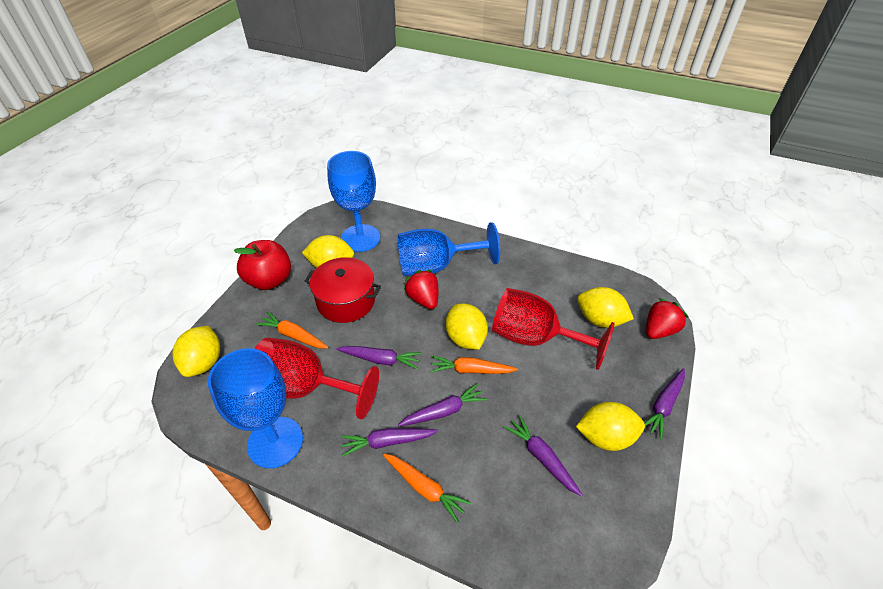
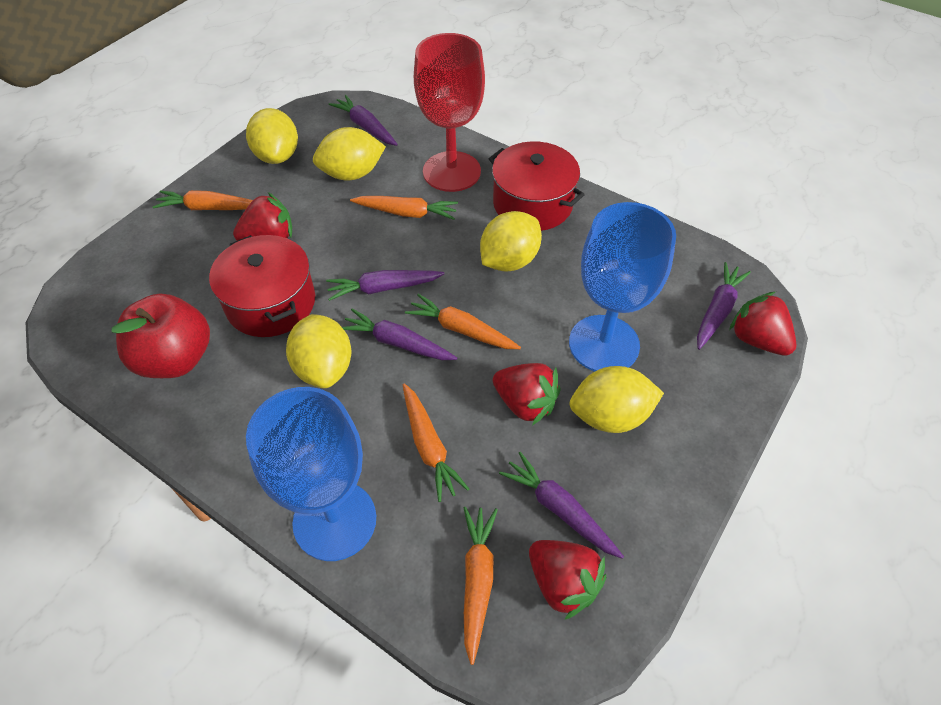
blue goblet: 3 -> 2
orange carrot: 3 -> 5
red goblet: 2 -> 1
red pot: 1 -> 2
red strawberry: 2 -> 4

